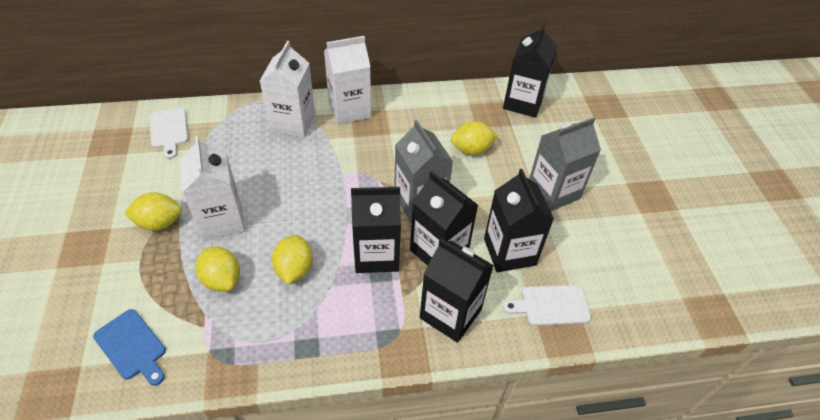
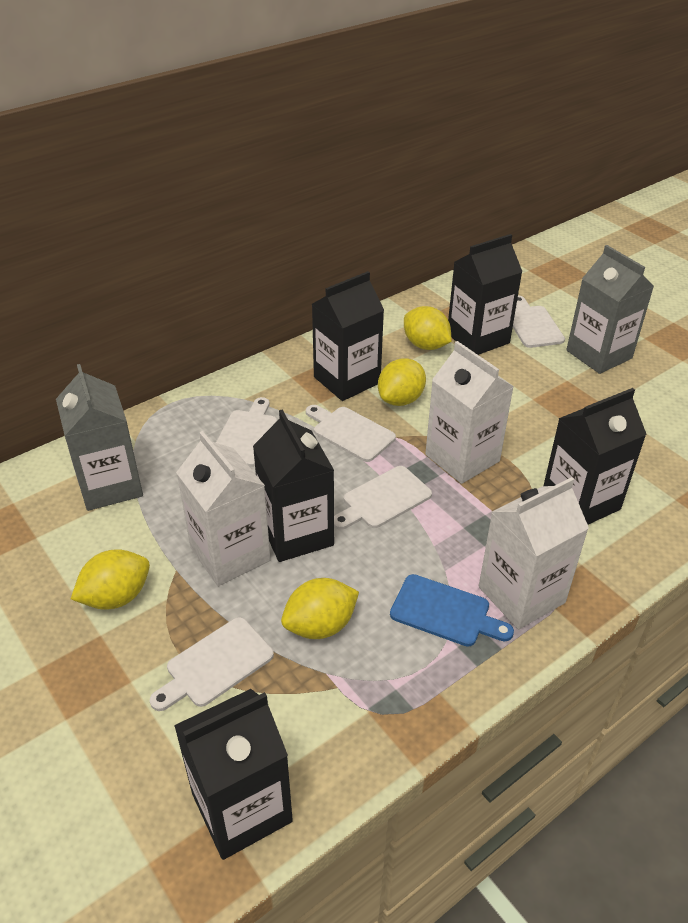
white cutting board: 2 -> 5

